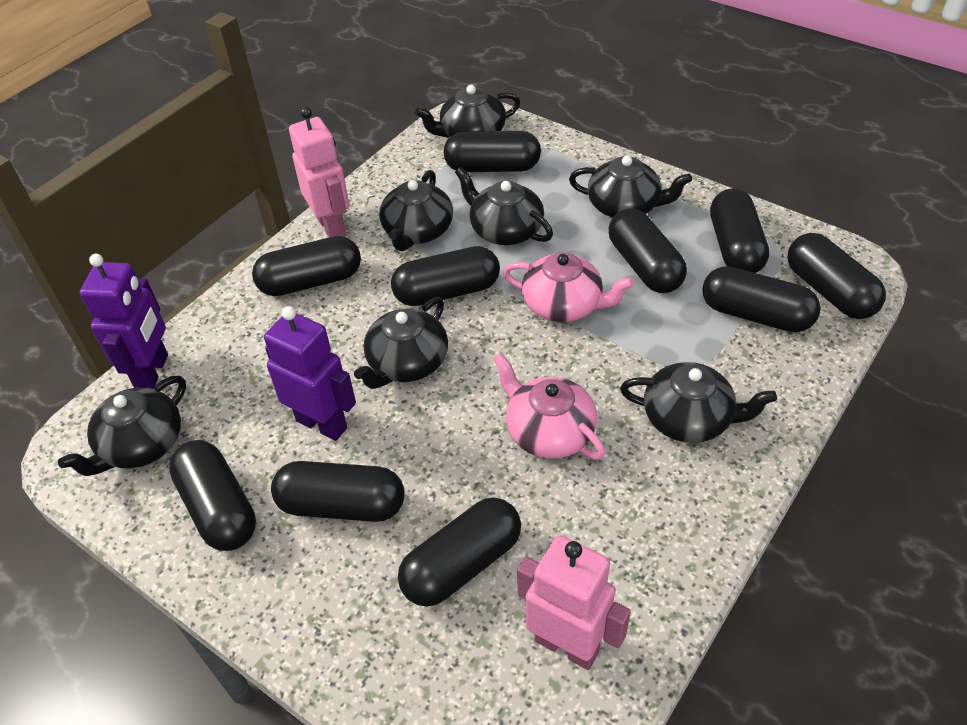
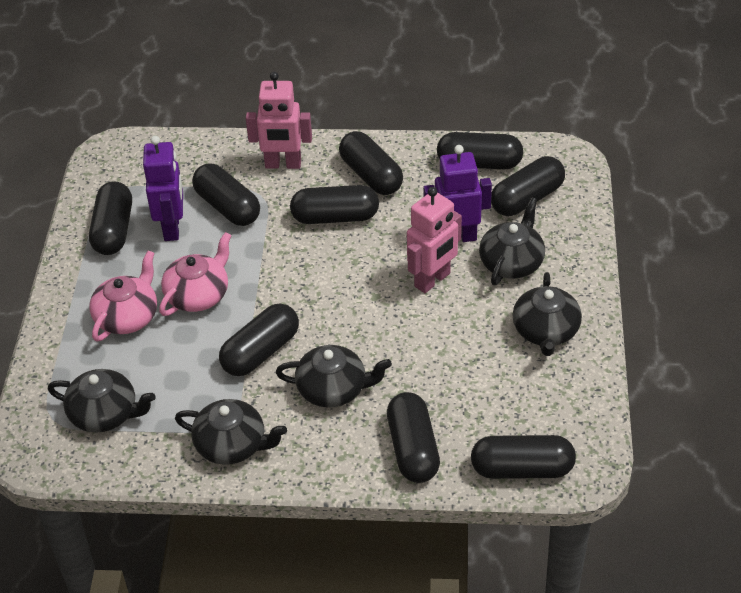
black capsule: 10 -> 9
black teapot: 7 -> 5

